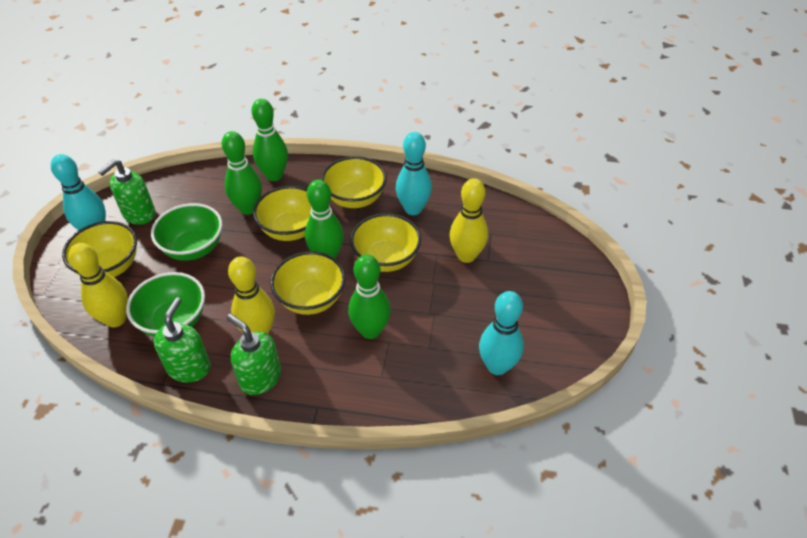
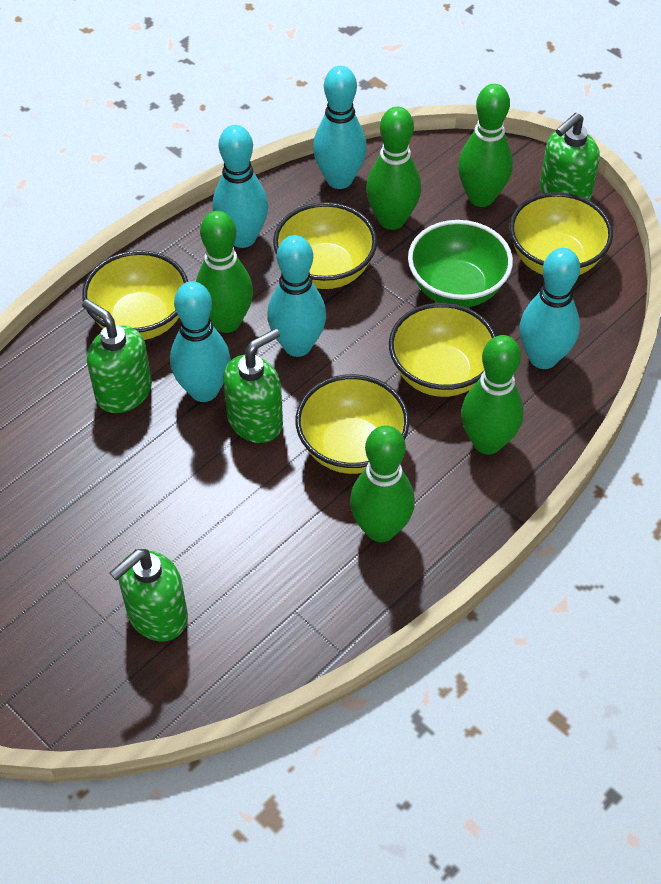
green bowl: 2 -> 1
green bowling pin: 4 -> 5
green soap dispenser: 3 -> 4
turquoise bowling pin: 3 -> 5
yellow bowling pin: 3 -> 0

